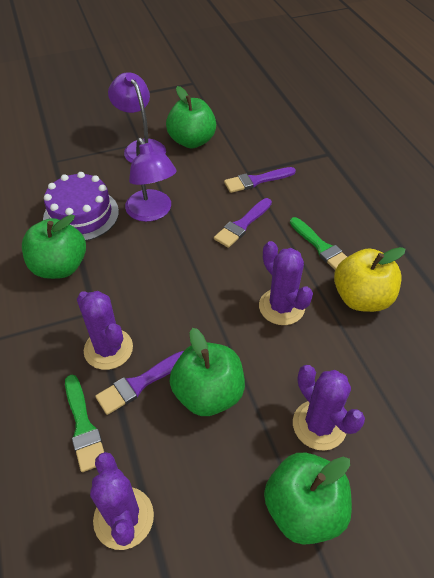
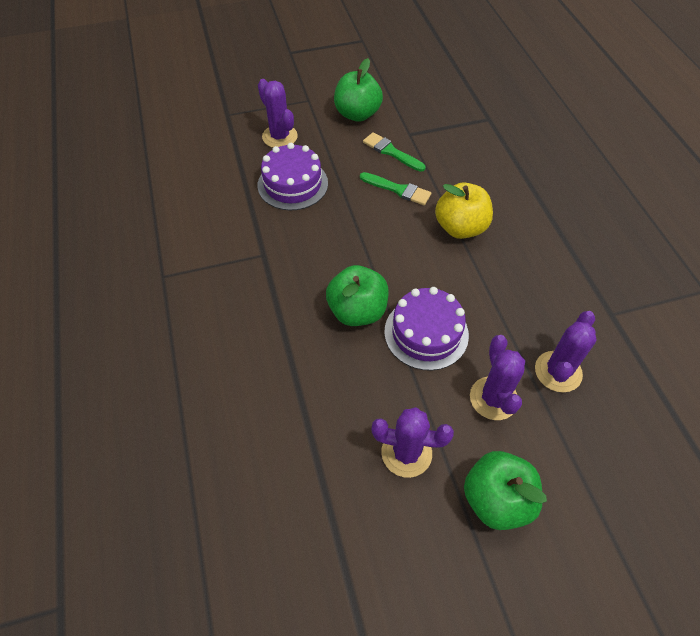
green apple: 4 -> 3
purple brush: 3 -> 0
purple cake: 1 -> 2
purple lamp: 2 -> 0

